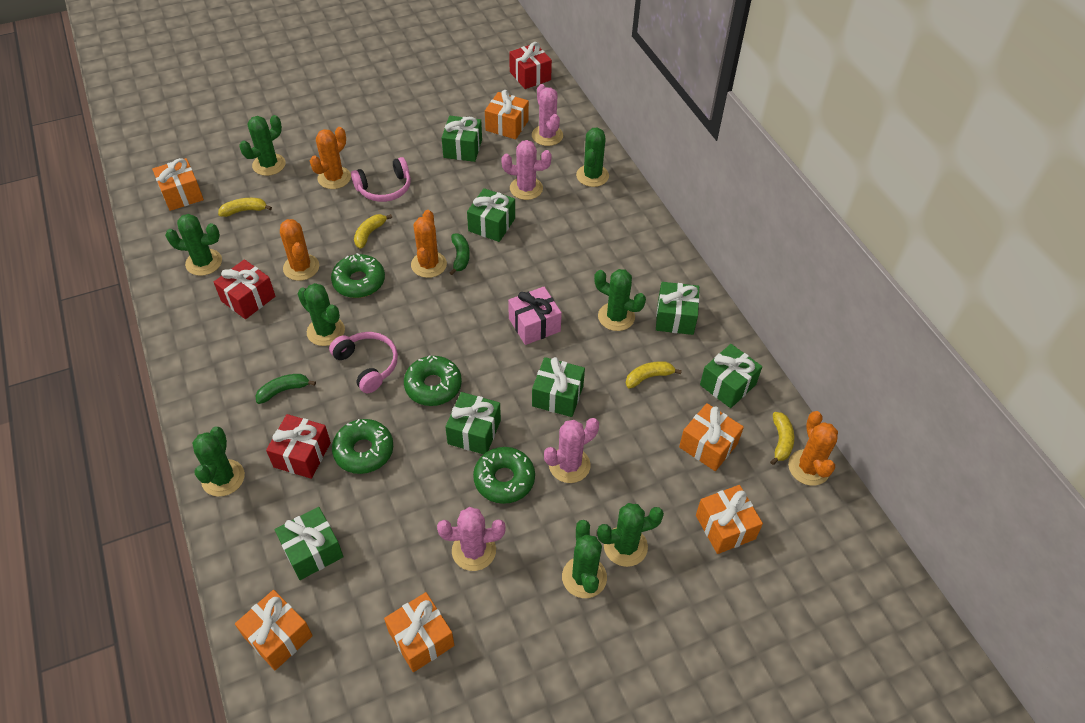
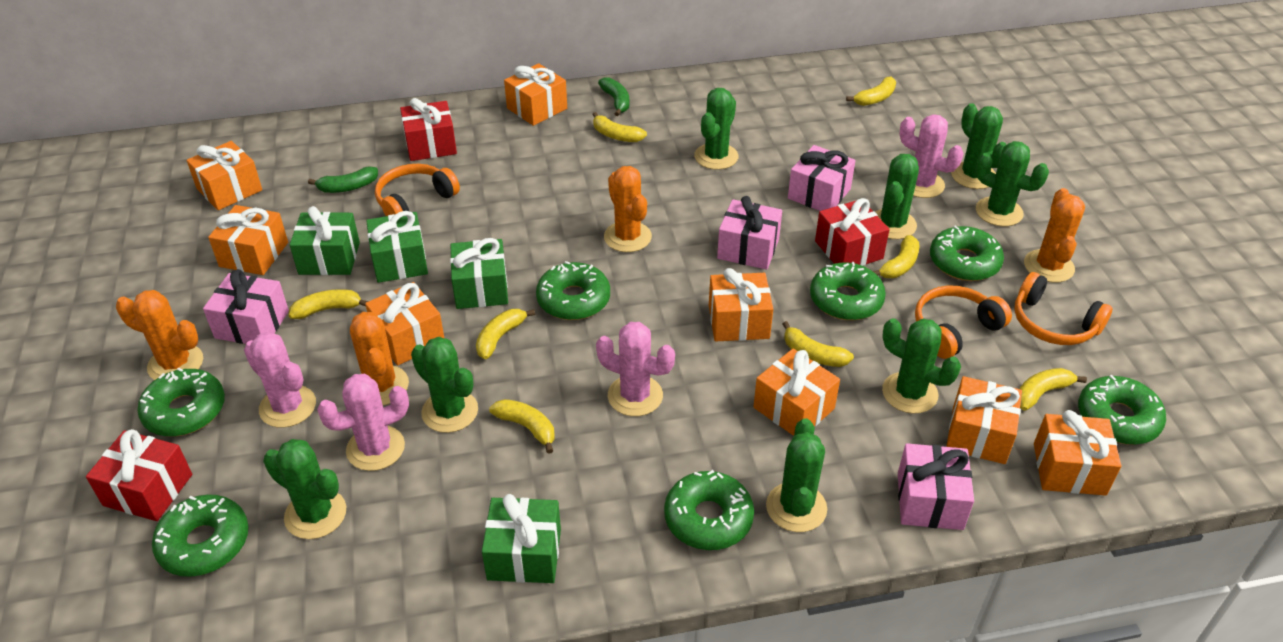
green donut: 4 -> 7
green gift: 7 -> 4
orange gift: 6 -> 8
orange headphones: 0 -> 3
pink gift: 1 -> 4
pink headphones: 2 -> 0
yellow banana: 4 -> 8

